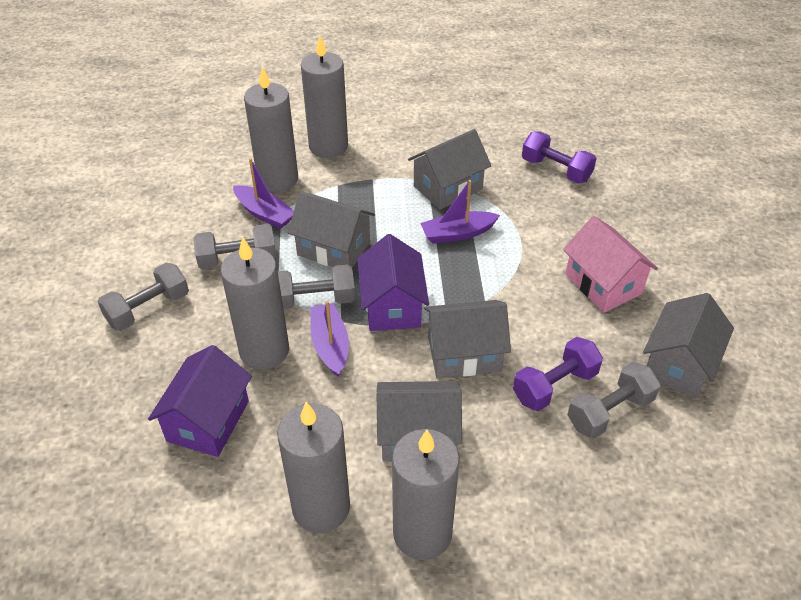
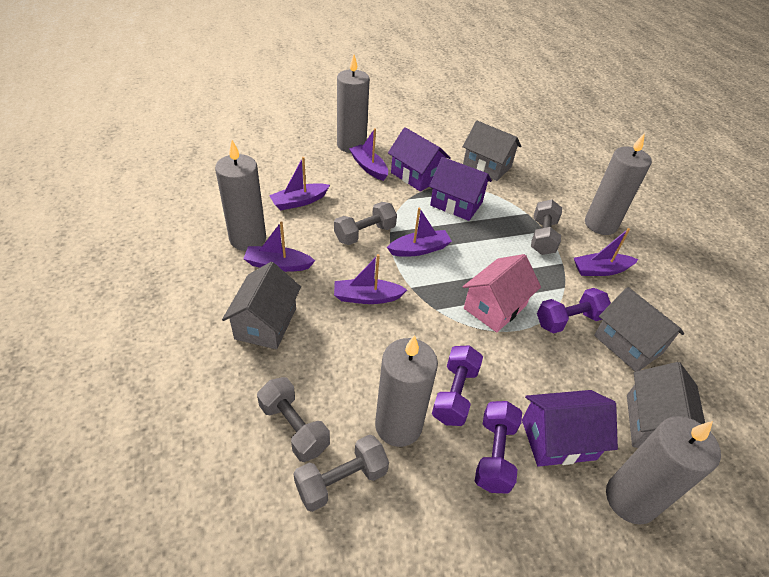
grey house: 5 -> 4
purple boat: 3 -> 6
purple dumbbell: 2 -> 3
purple house: 2 -> 3

